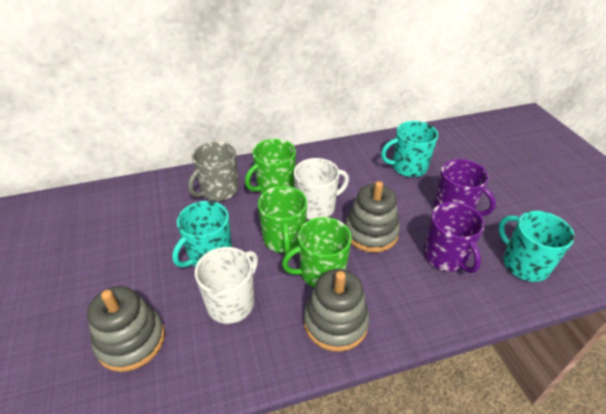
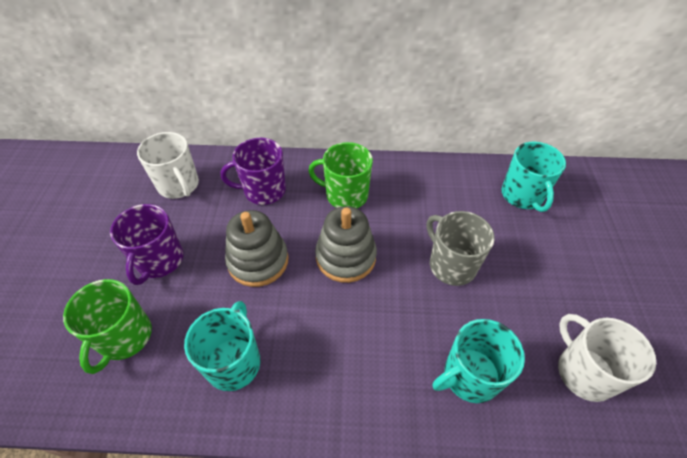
green mug: 3 -> 2
grey stacking toy: 3 -> 2

